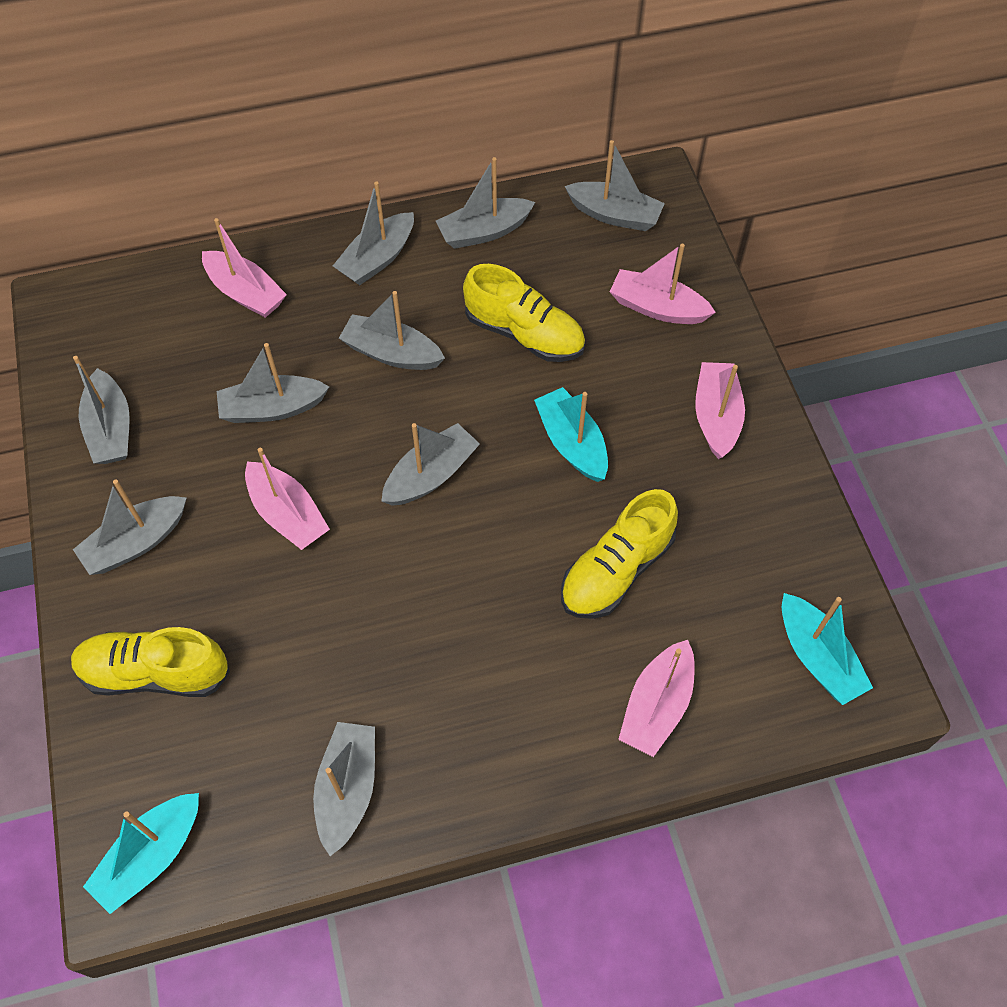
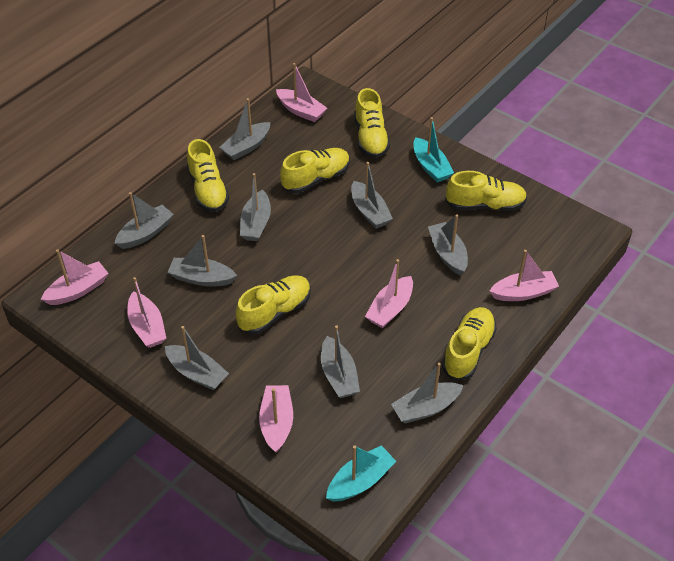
pink boat: 5 -> 6
turquoise boat: 3 -> 2
yellow shoe: 3 -> 6

